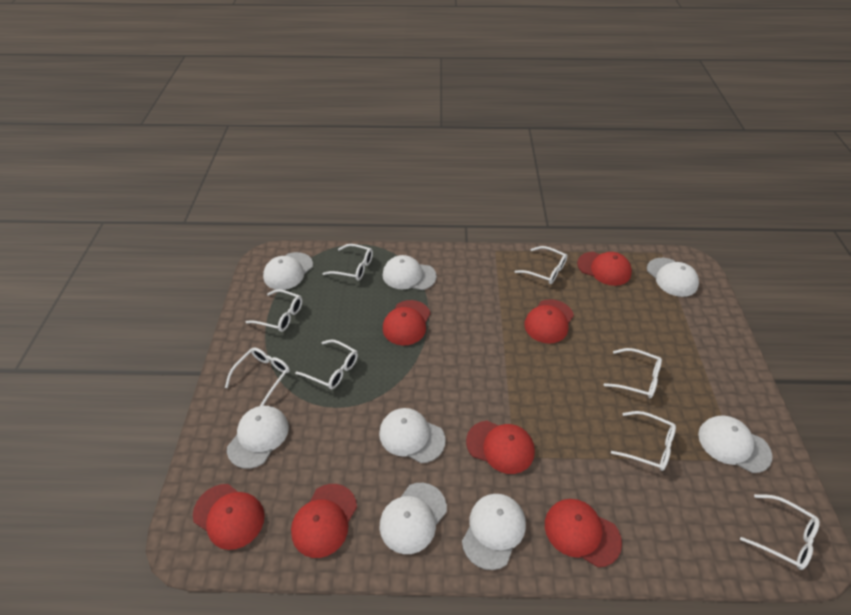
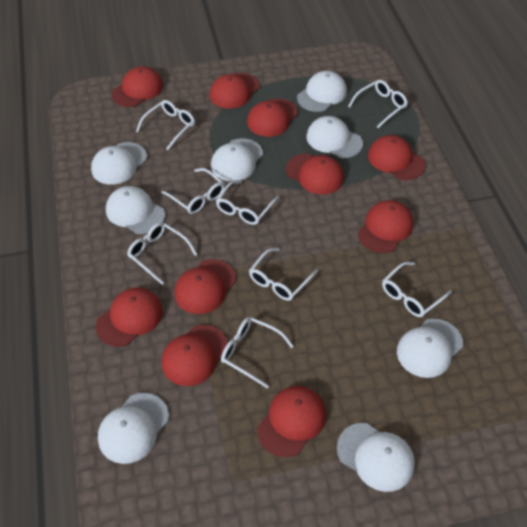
red cap: 7 -> 10

